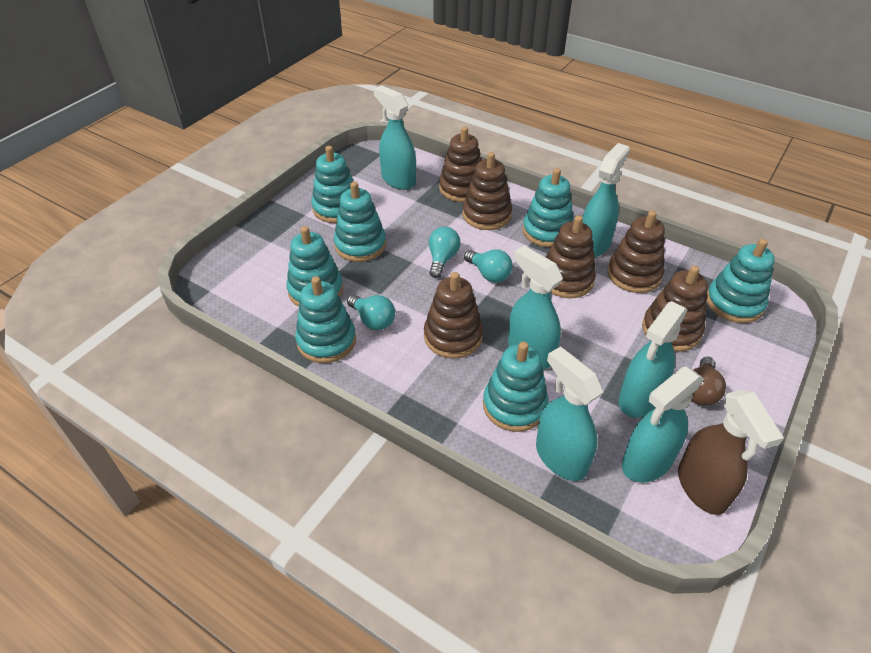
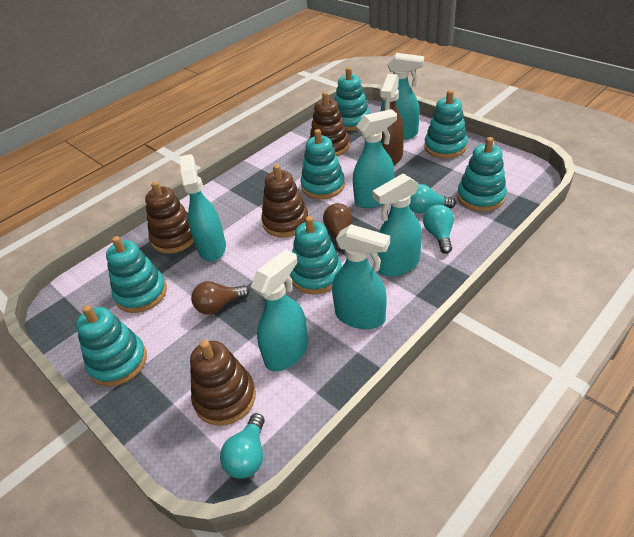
brown light bulb: 1 -> 2
brown stacking toy: 6 -> 4

